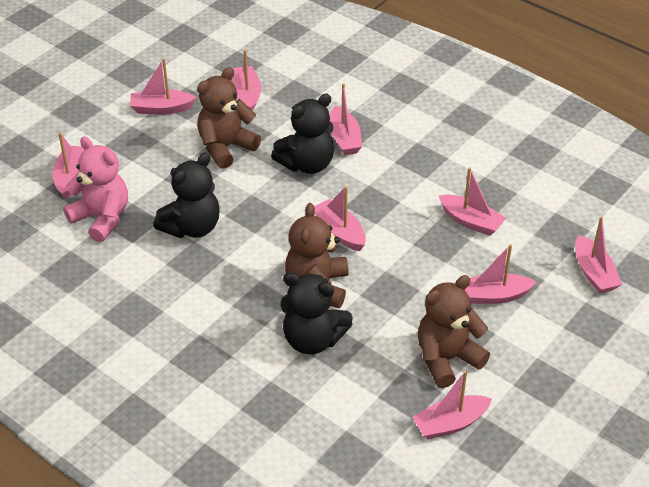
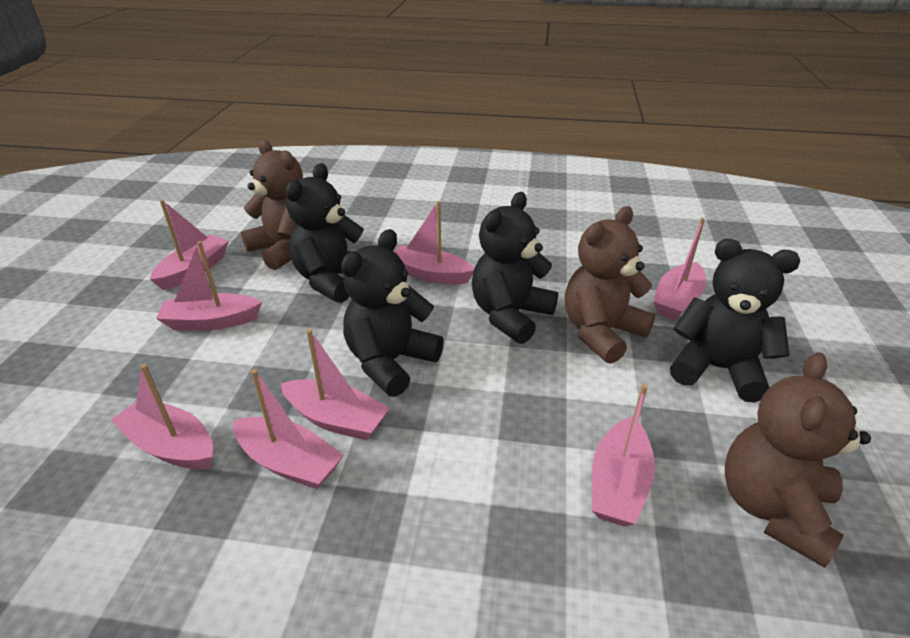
black teddy bear: 3 -> 4
pink boat: 9 -> 8
pink teddy bear: 1 -> 0

